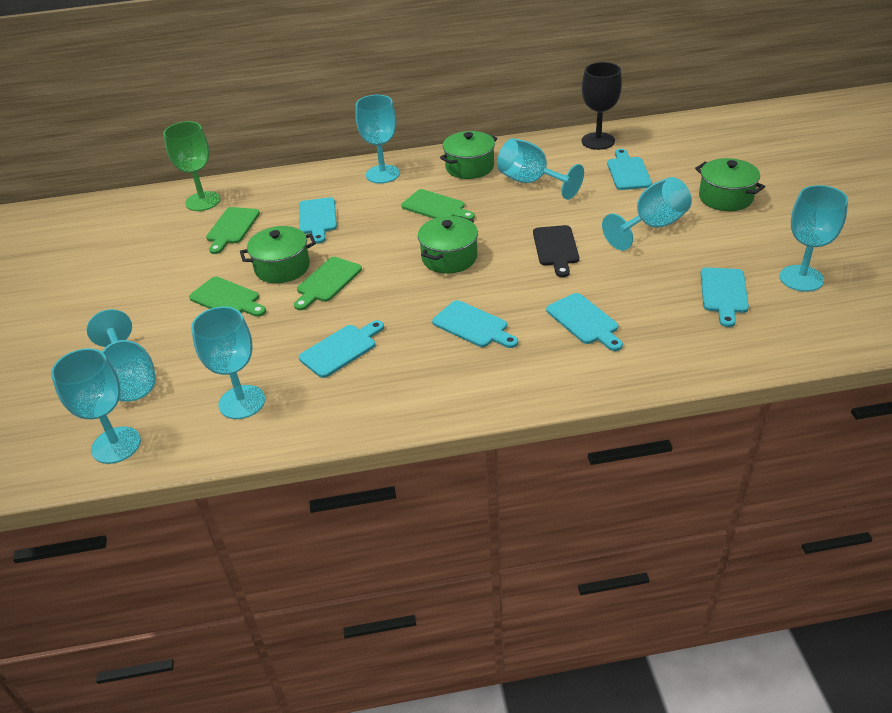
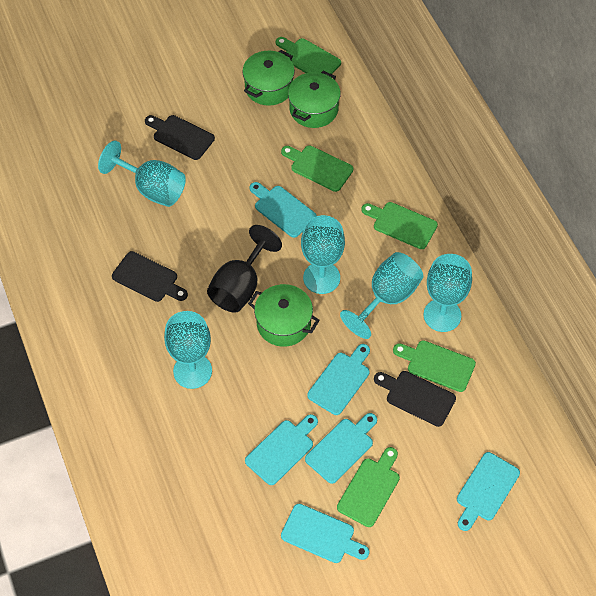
black cutting board: 1 -> 3
green cutting board: 4 -> 5
green goblet: 1 -> 0
green pot: 4 -> 3
turquoise goblet: 7 -> 5

